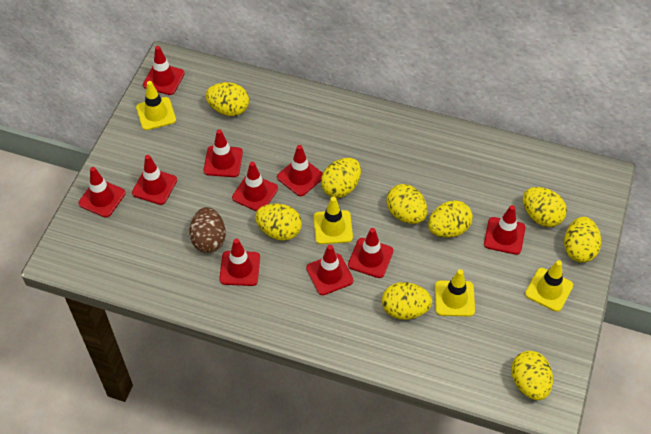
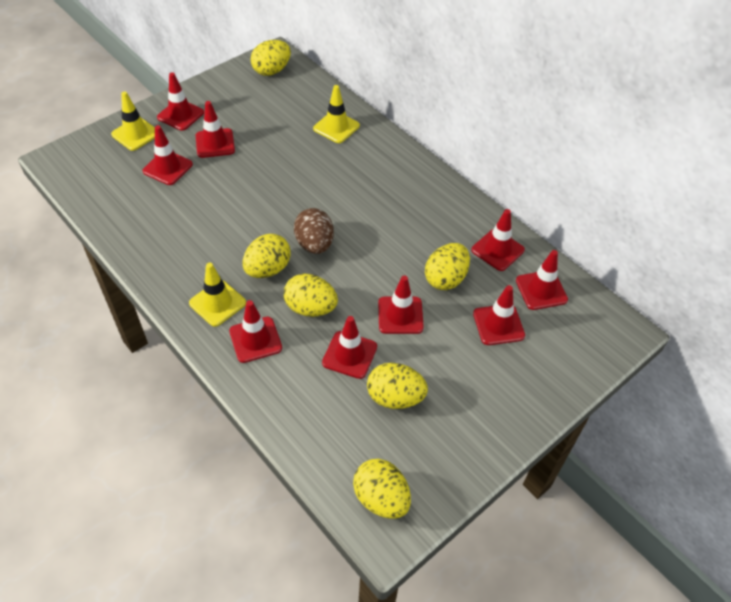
red traffic cone: 10 -> 9
yellow egg: 9 -> 6
yellow traffic cone: 4 -> 3

